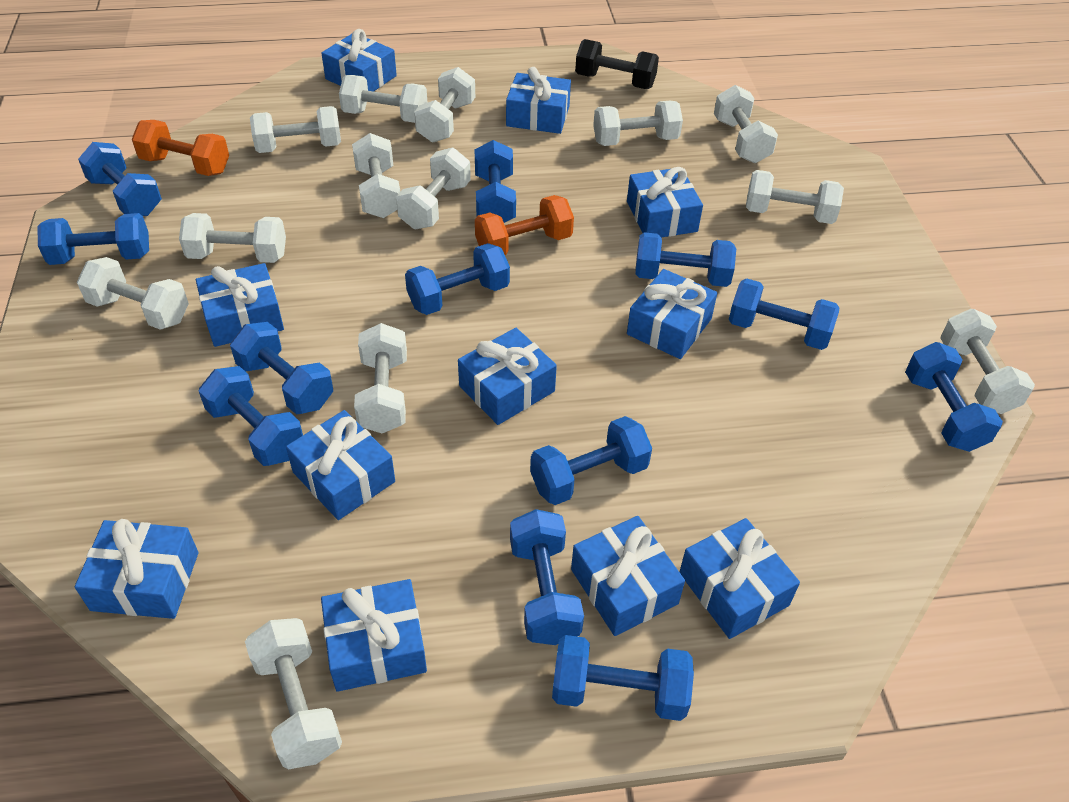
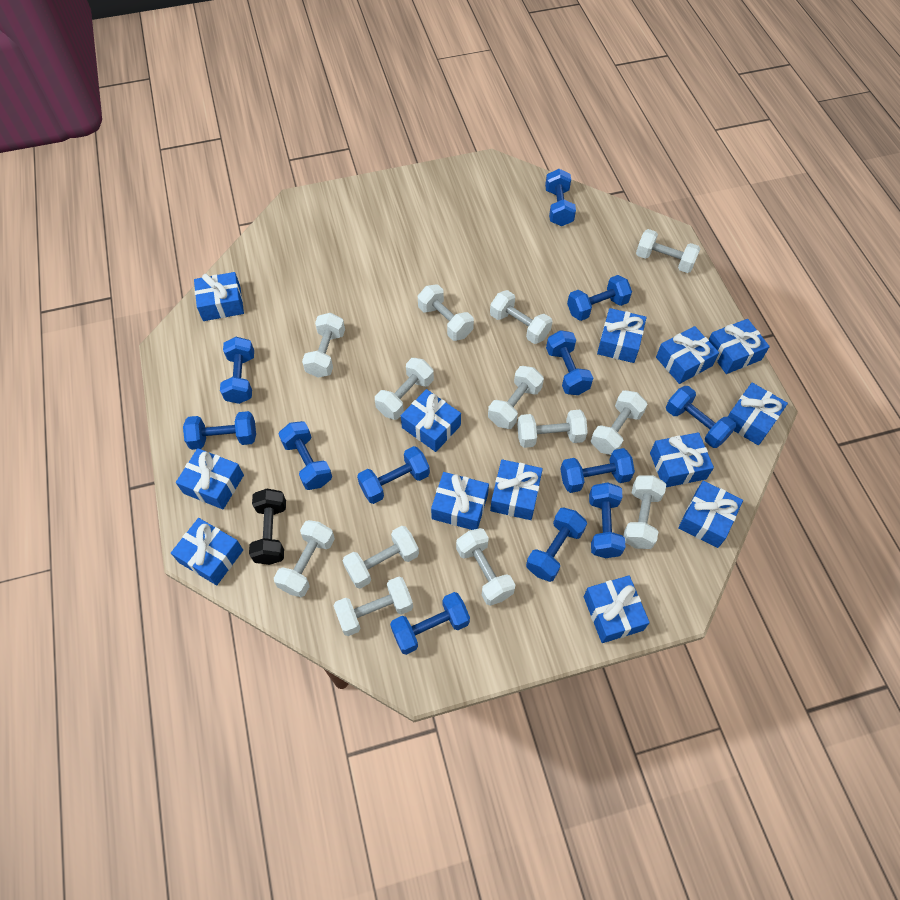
blue gift: 11 -> 13
orange dumbbell: 2 -> 0

